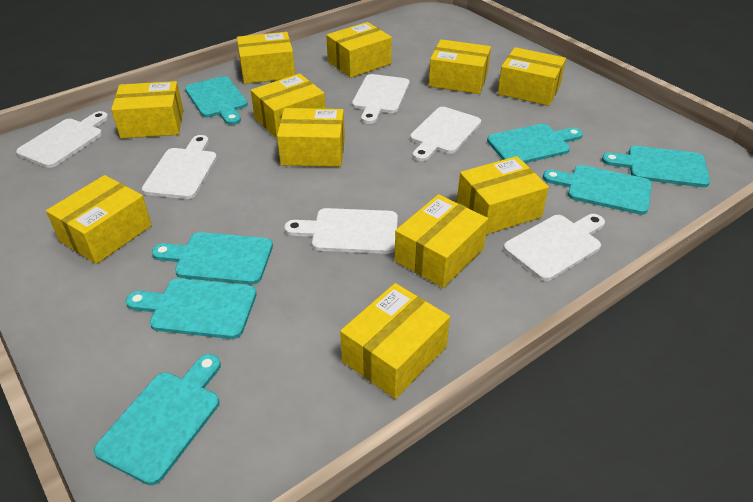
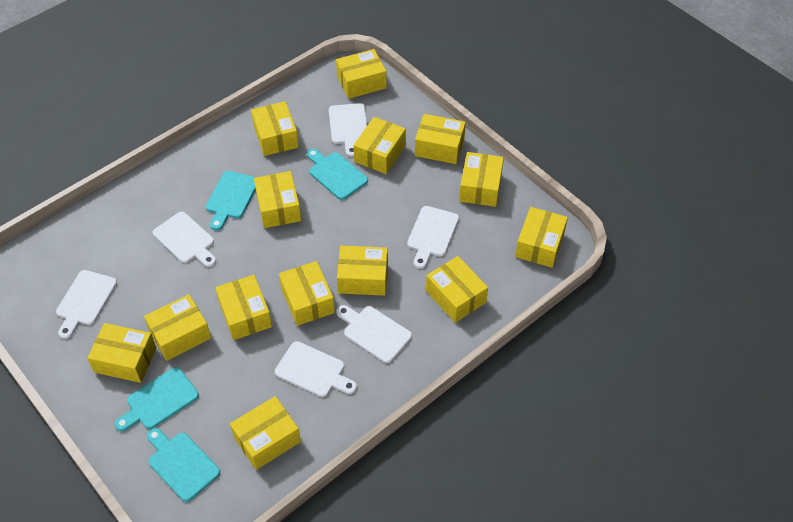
turquoise cutting board: 7 -> 4
yellow box: 11 -> 14

